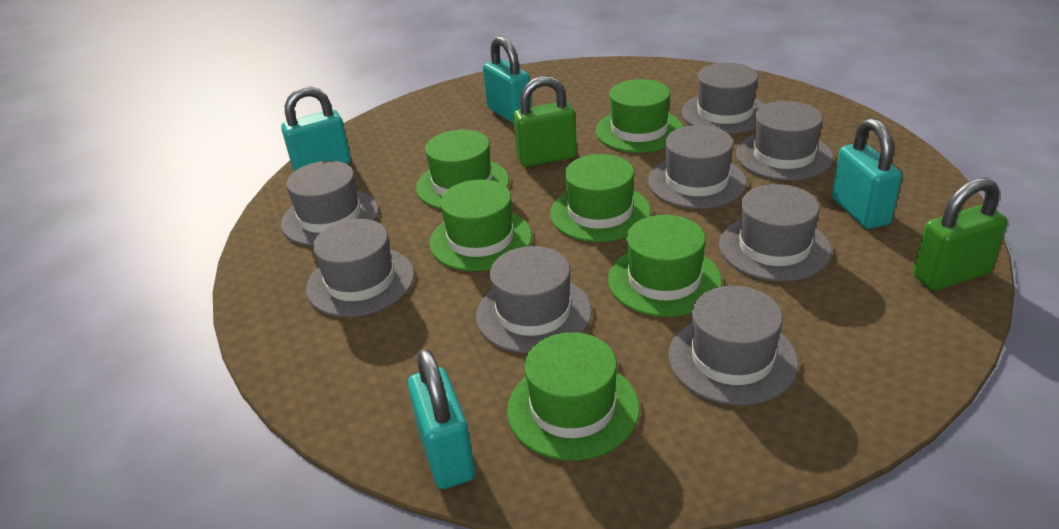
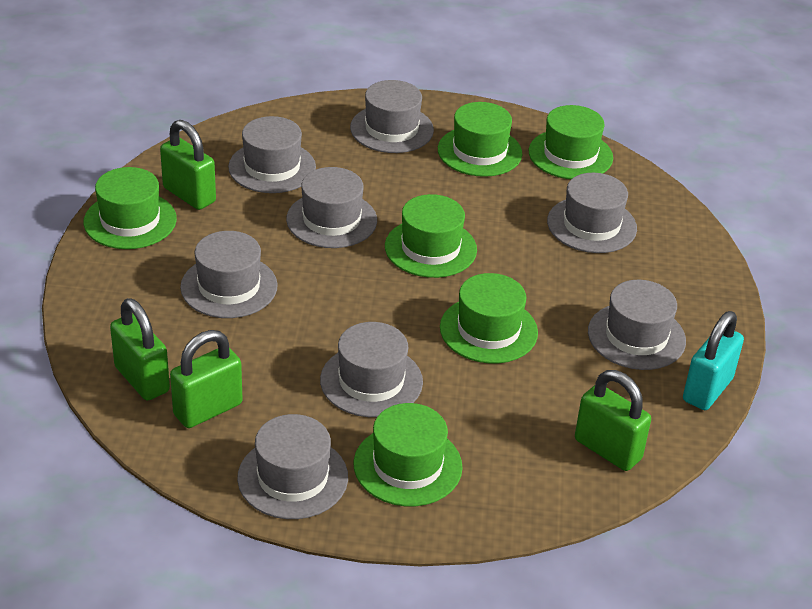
green padlock: 2 -> 4
turquoise padlock: 4 -> 1

